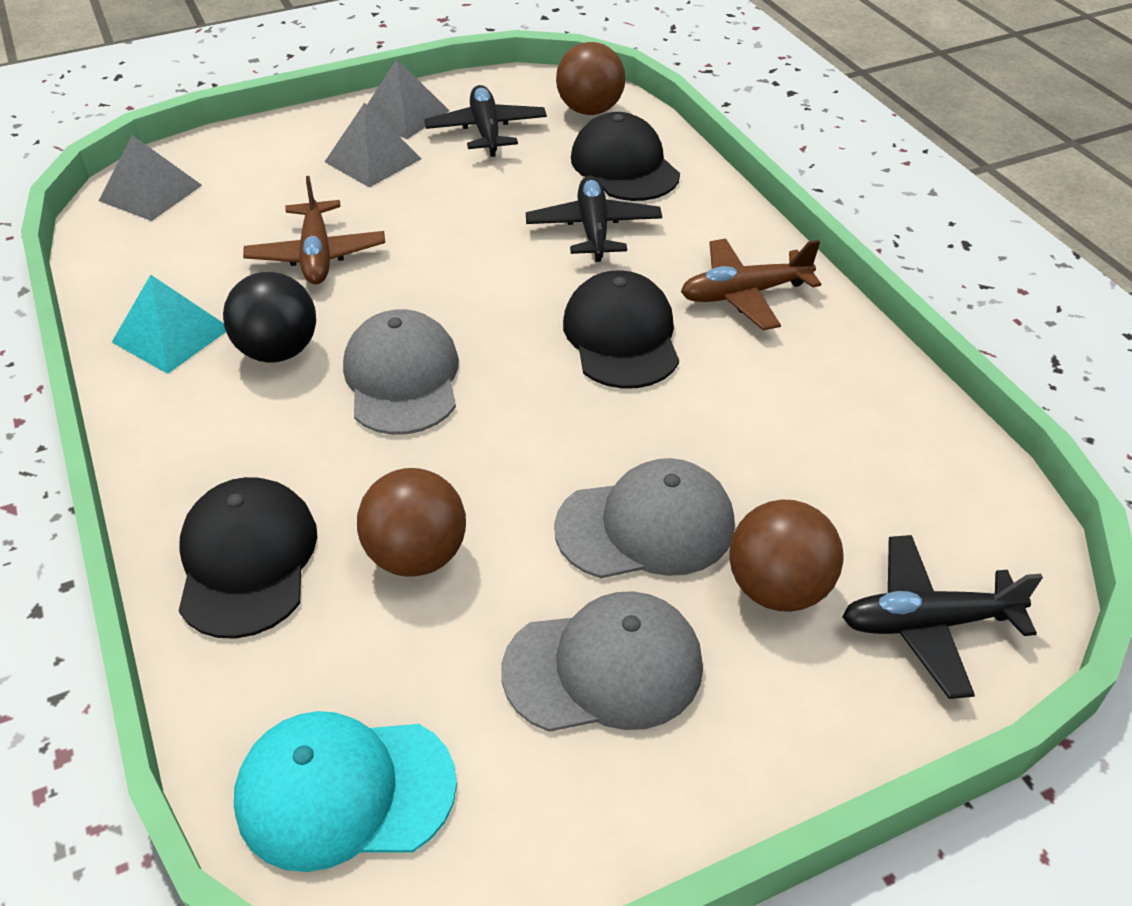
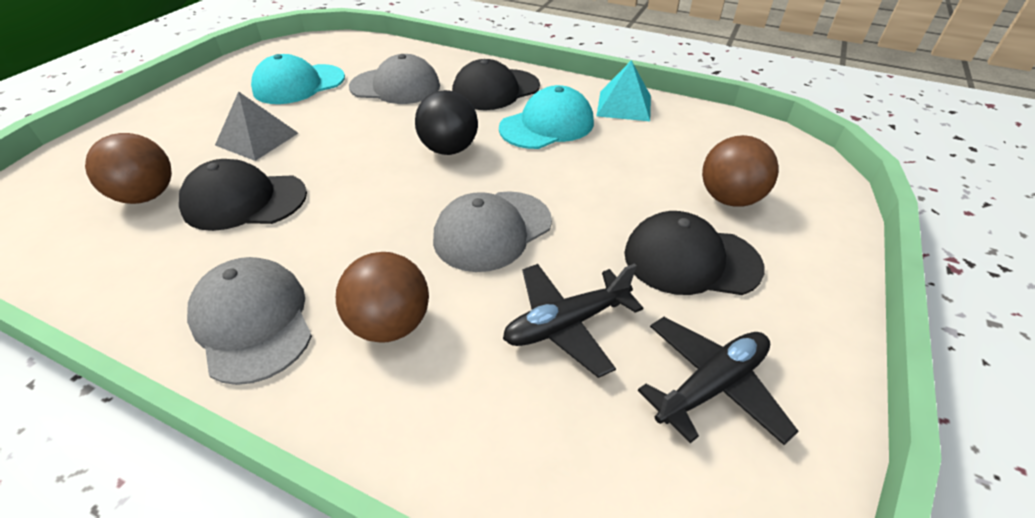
black plane: 3 -> 2
brown plane: 2 -> 0
grey pyramid: 3 -> 1
turquoise cap: 1 -> 2

